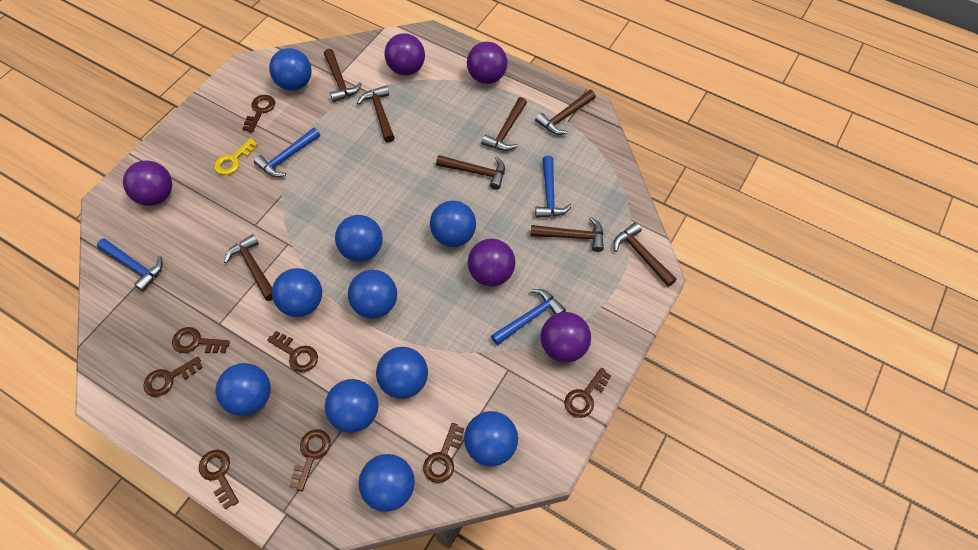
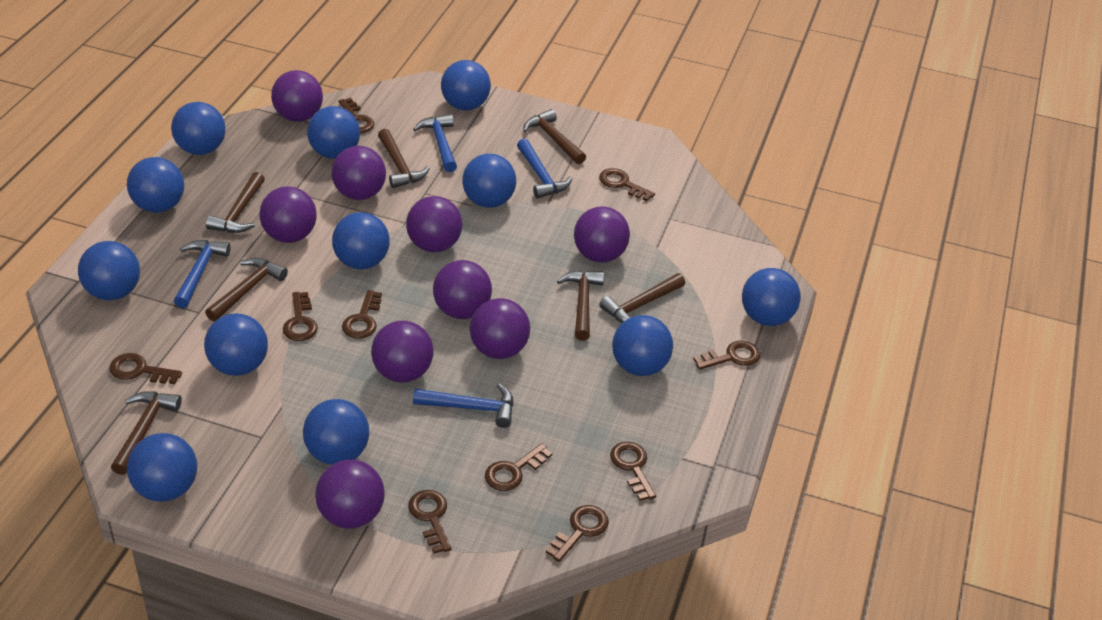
blue ball: 10 -> 12
brown hammer: 8 -> 7
brown key: 8 -> 10
purple ball: 5 -> 9
yellow key: 1 -> 0

